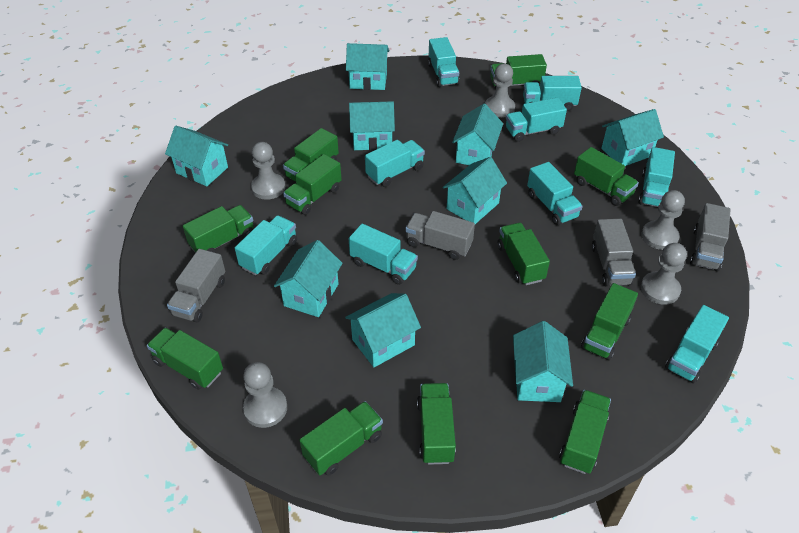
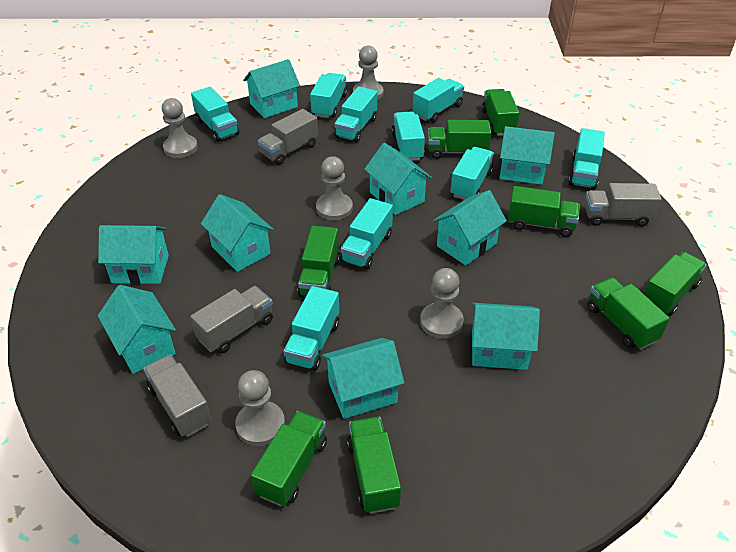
green truck: 11 -> 8

